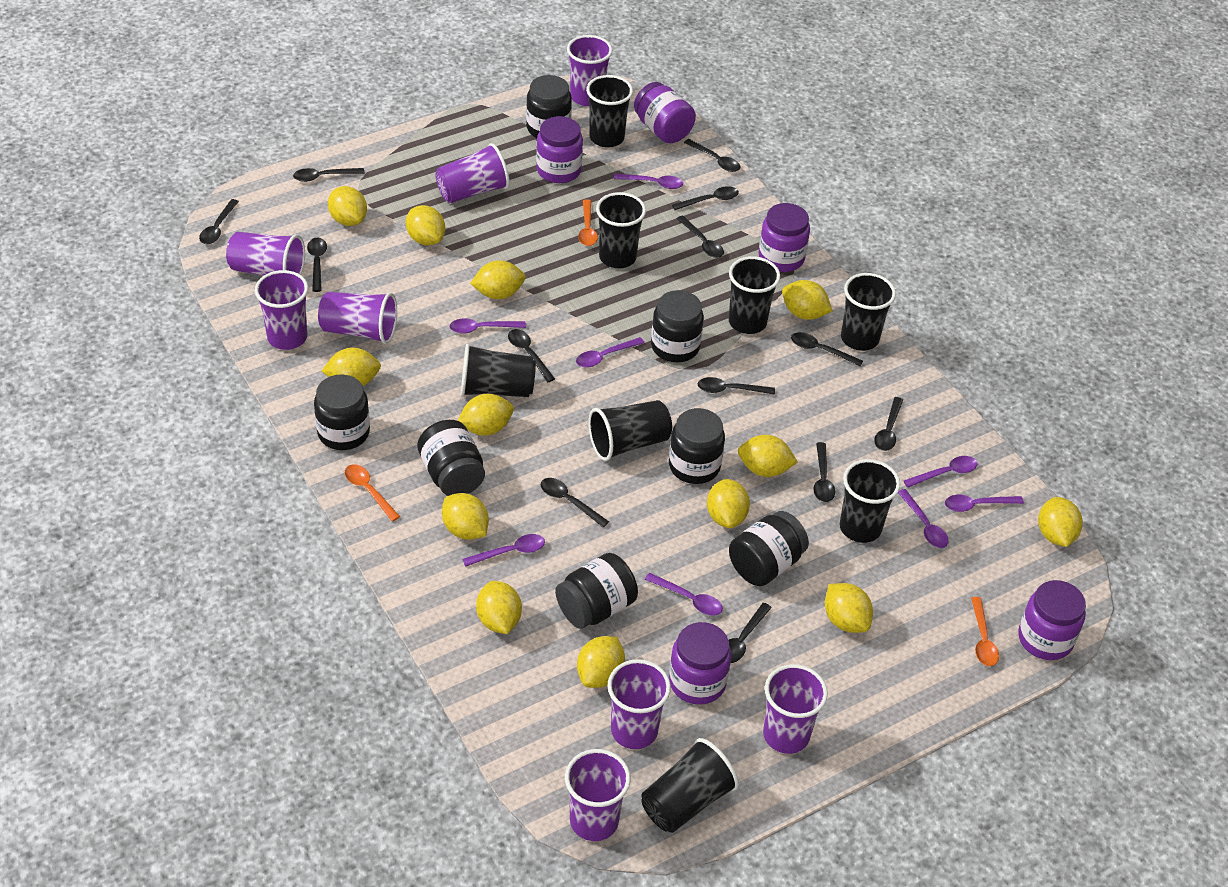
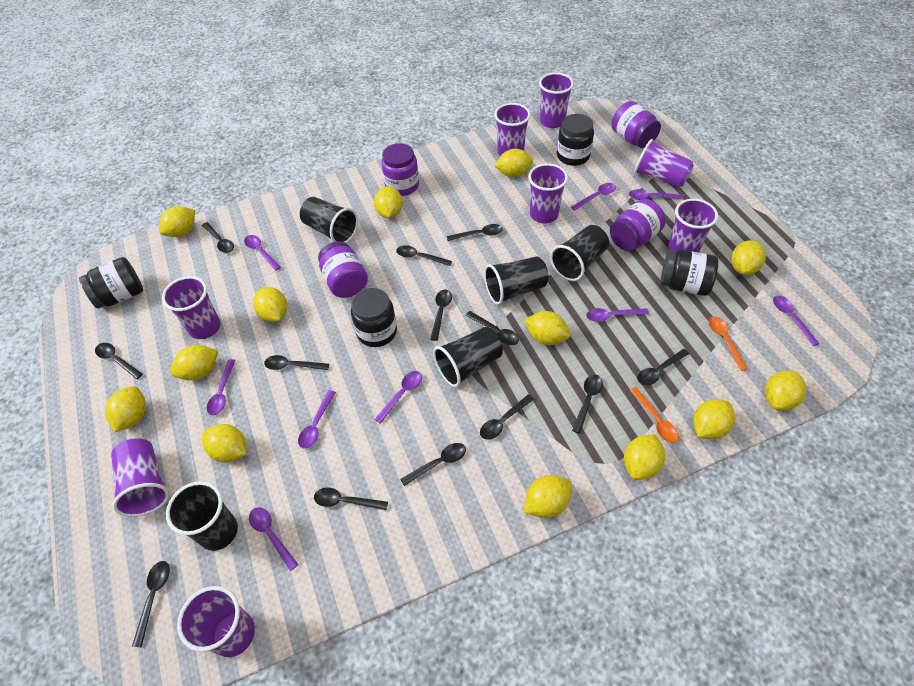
black cup: 8 -> 5
black jar: 7 -> 4
orange spoon: 3 -> 2
purple jar: 5 -> 4
purple spoon: 8 -> 9

